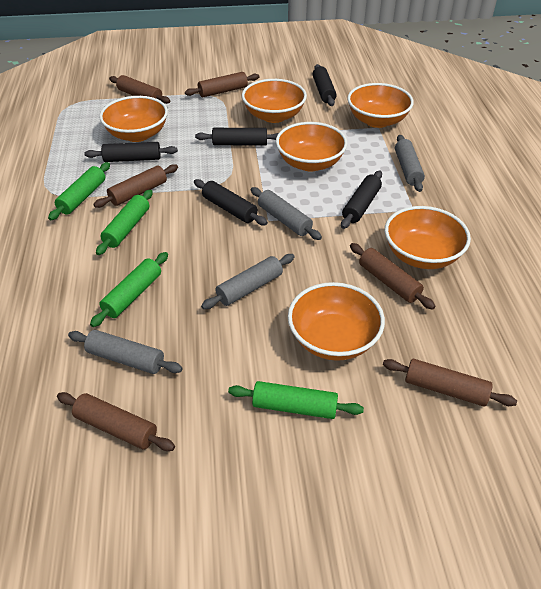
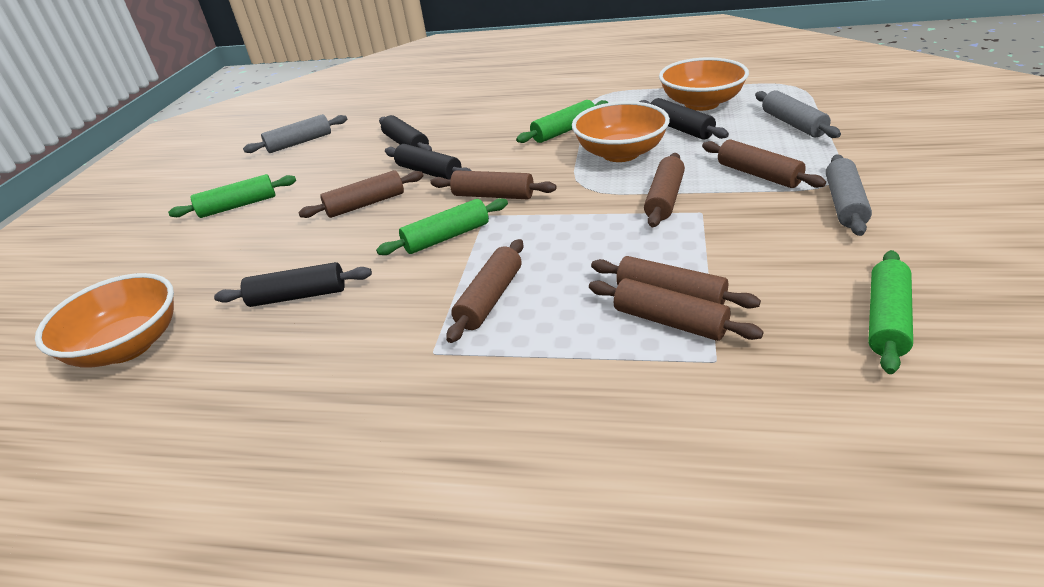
black rolling pin: 5 -> 4
brown rolling pin: 6 -> 7
grey rolling pin: 4 -> 3
orange bowl: 6 -> 3

